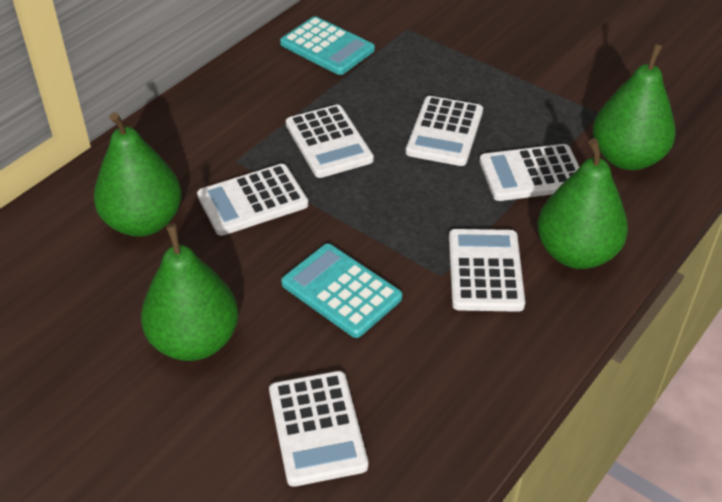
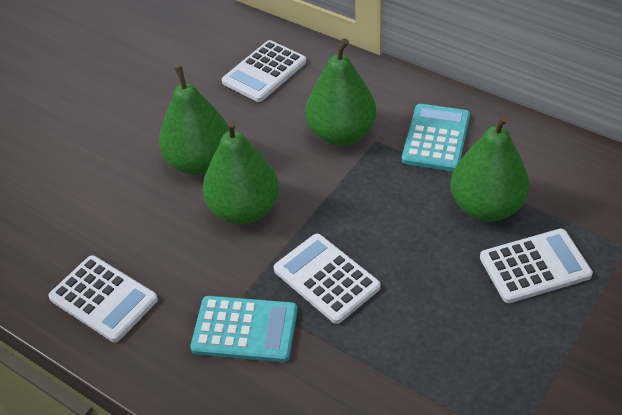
white calculator: 6 -> 4

